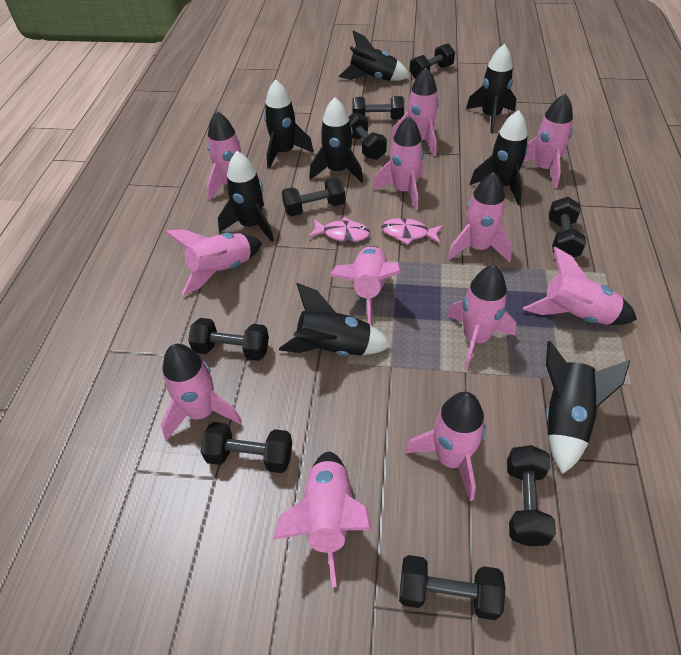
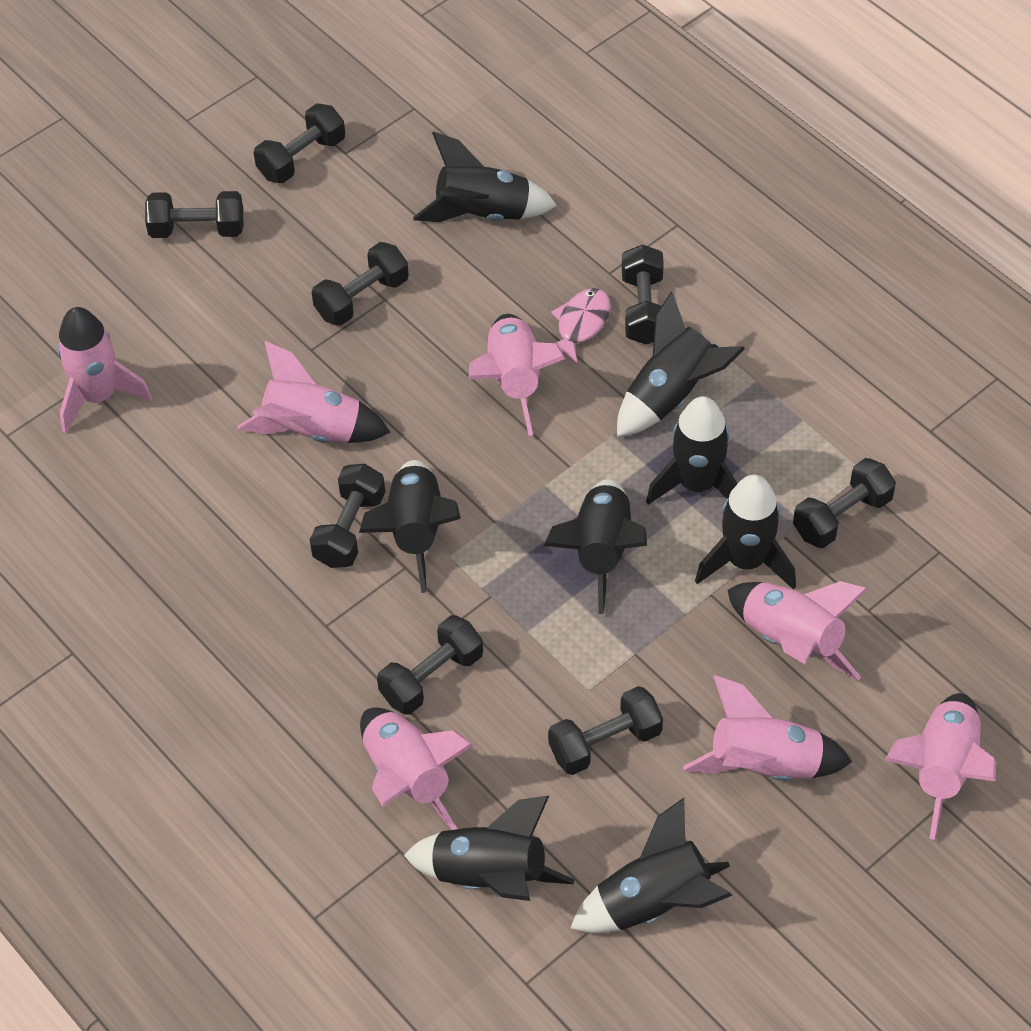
black dumbbell: 9 -> 8
pink fish: 2 -> 1
pink rocket: 12 -> 7

